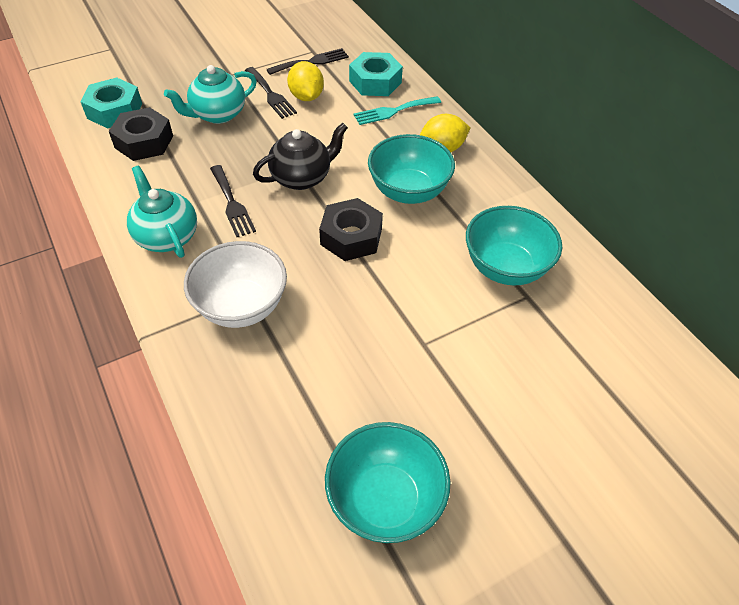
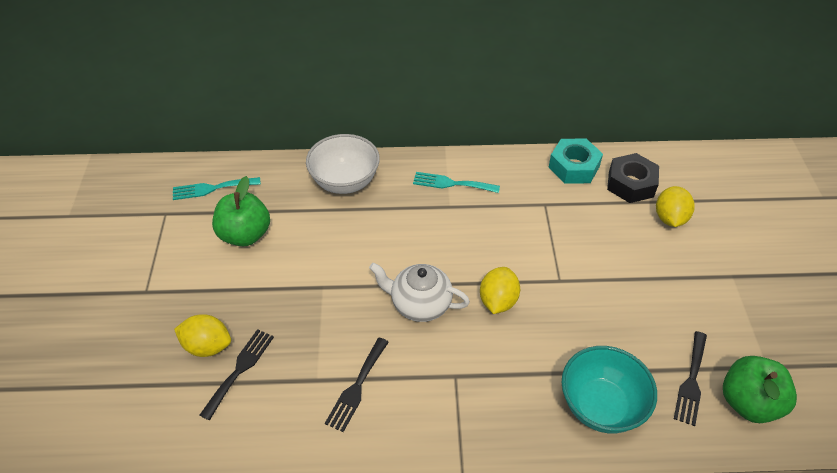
black nut: 2 -> 1
black teapot: 1 -> 0
green apple: 0 -> 2
turquoise bowl: 3 -> 1
turquoise fork: 1 -> 2
turquoise nut: 2 -> 1
turquoise teapot: 2 -> 0
white teapot: 0 -> 1
yellow lemon: 2 -> 3

